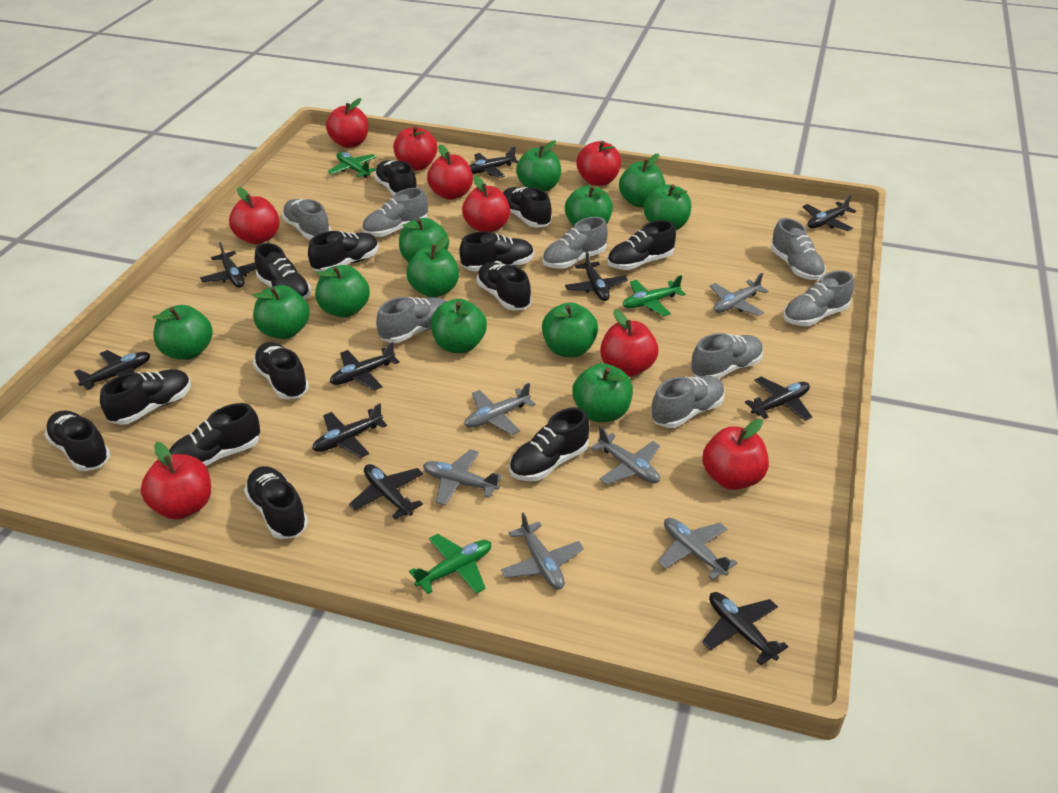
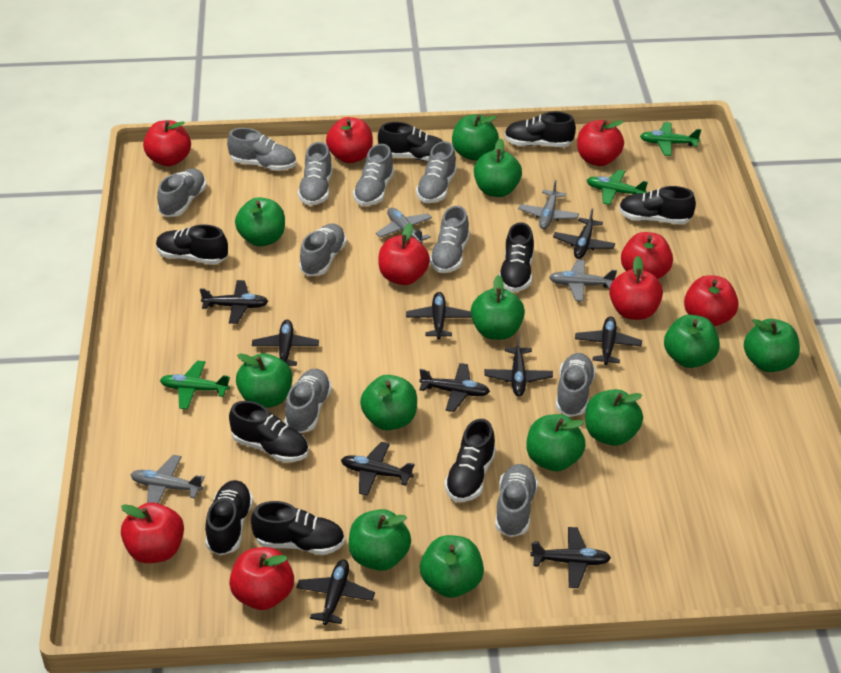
black shoe: 13 -> 9
grey plane: 6 -> 4
grey shoe: 8 -> 10

